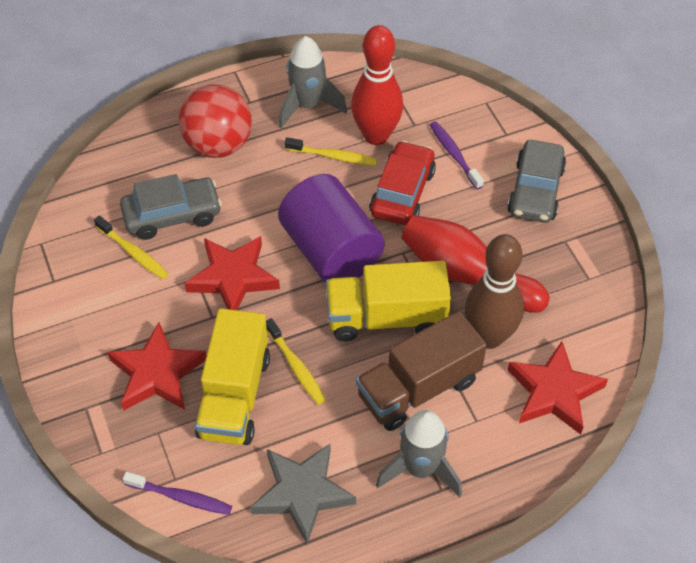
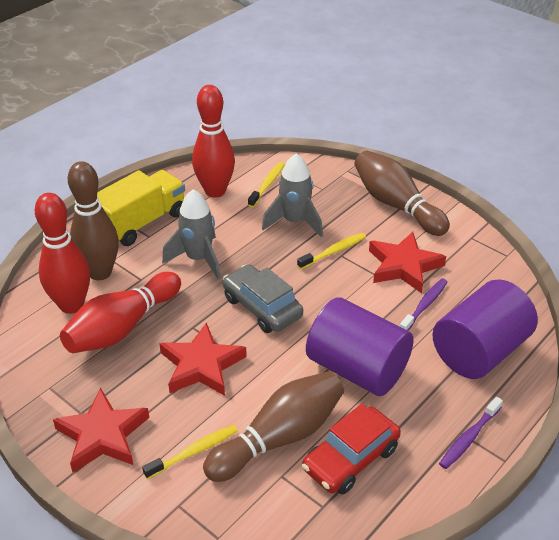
brown bowling pin: 1 -> 3
brown truck: 1 -> 0
grey car: 2 -> 1
grey star: 1 -> 0
purple cylinder: 1 -> 2
red ball: 1 -> 0
red bowling pin: 2 -> 3
yellow truck: 2 -> 1

